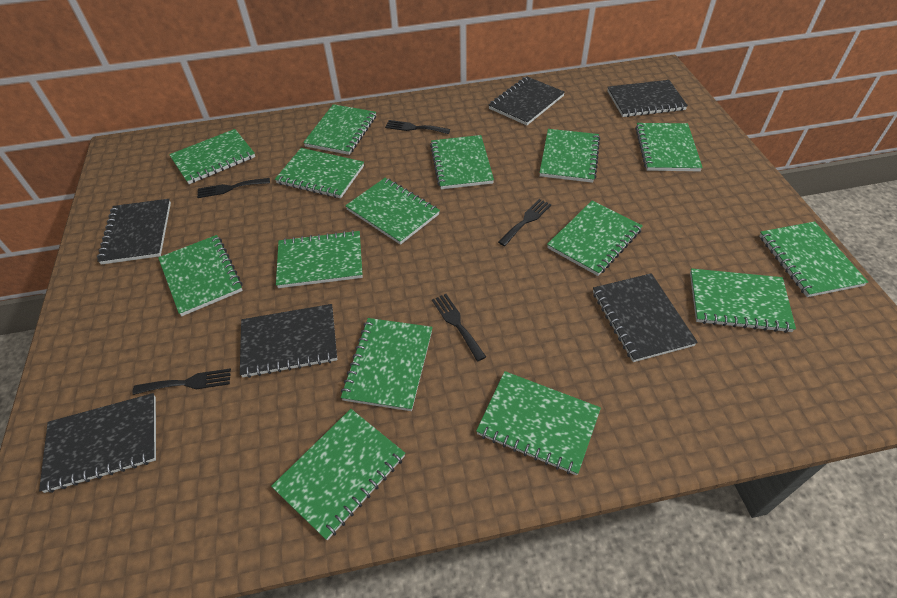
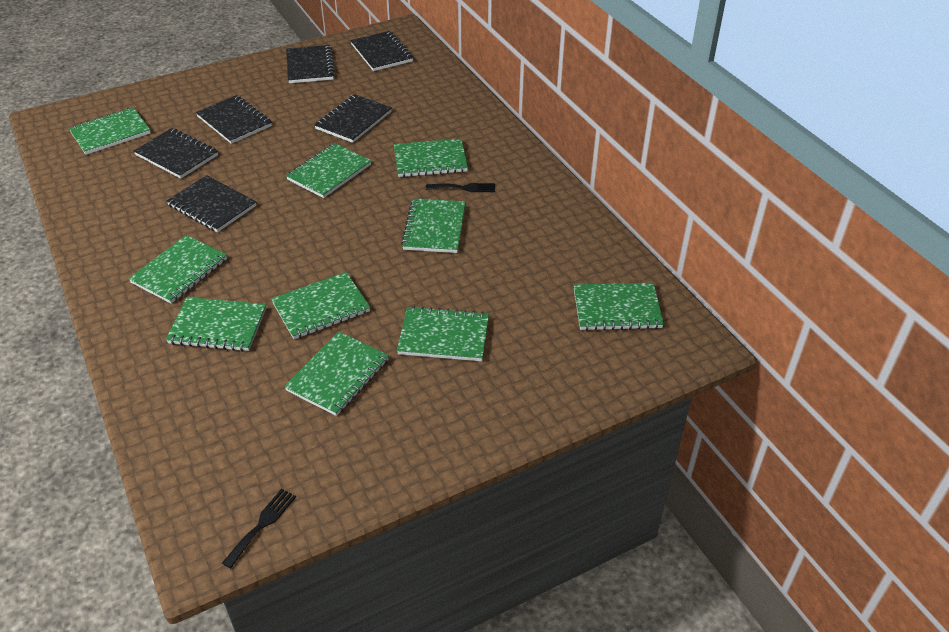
black fork: 5 -> 2
green notebook: 15 -> 10

